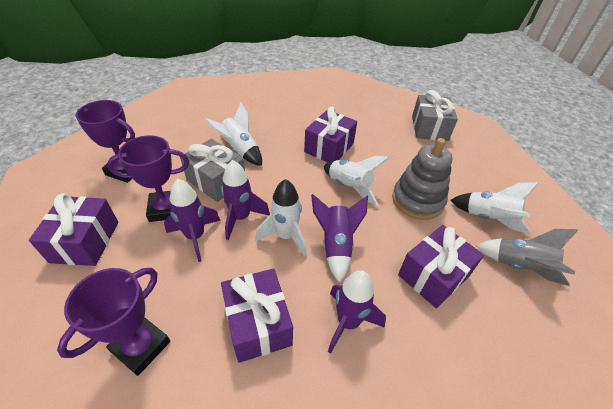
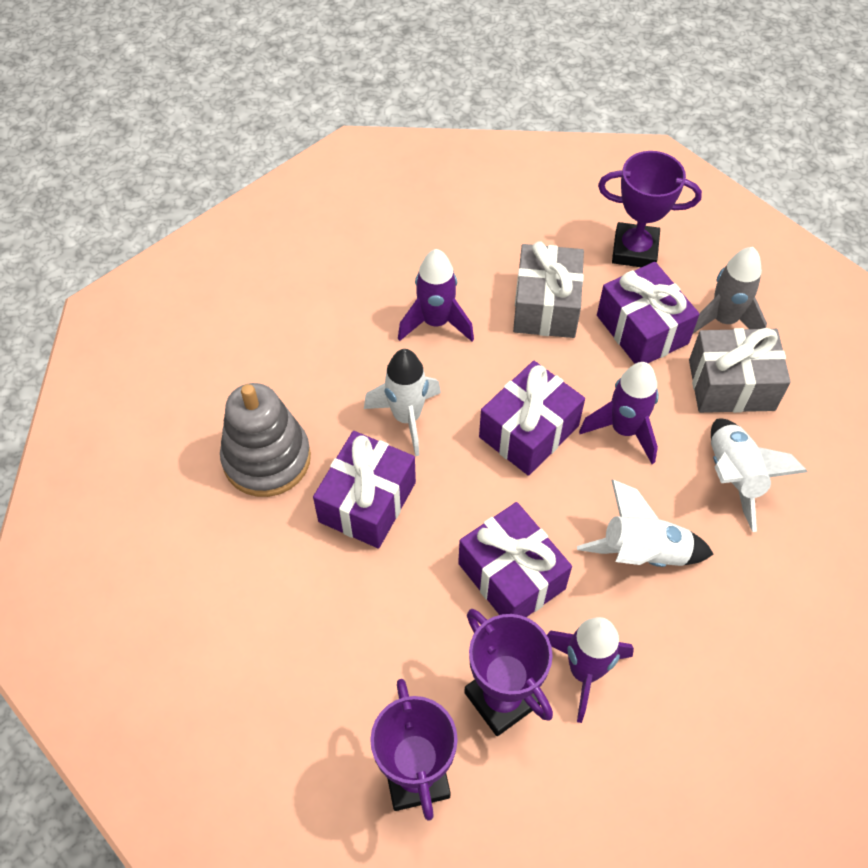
purple rocket: 4 -> 3
white rocket: 4 -> 3

